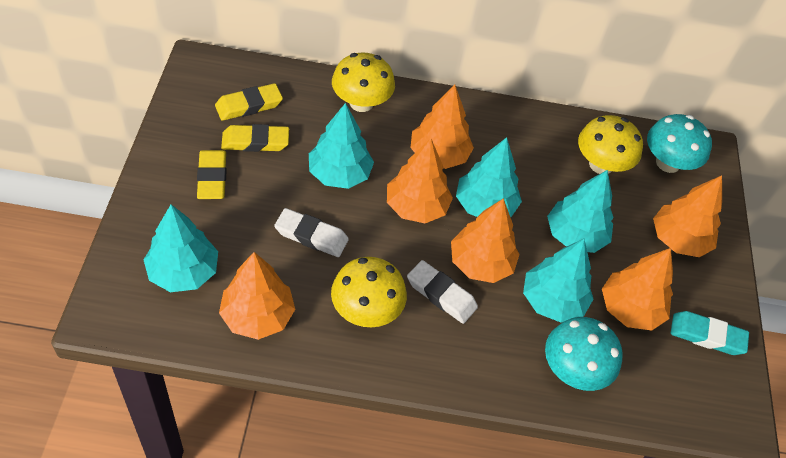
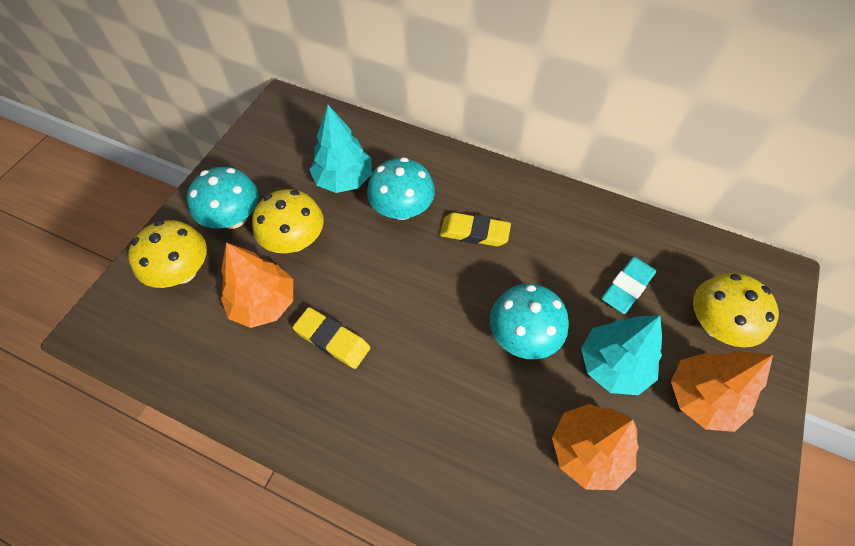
orange tree: 6 -> 3
turquoise mushroom: 2 -> 3
turquoise tree: 5 -> 2
white eraser: 2 -> 0
yellow eraser: 3 -> 2

